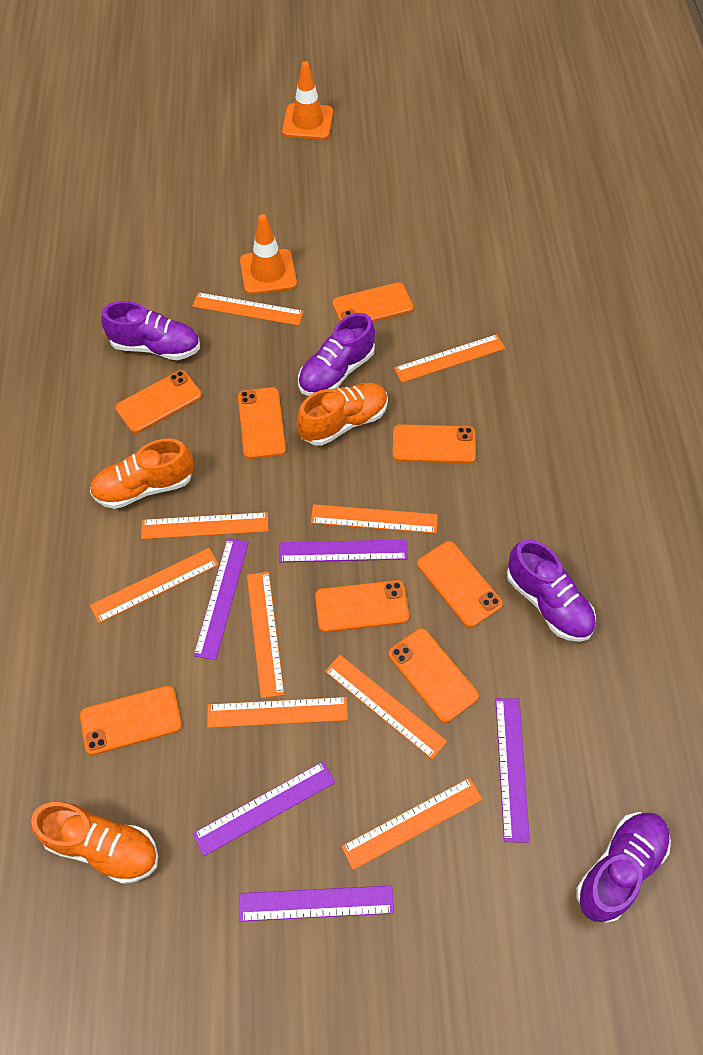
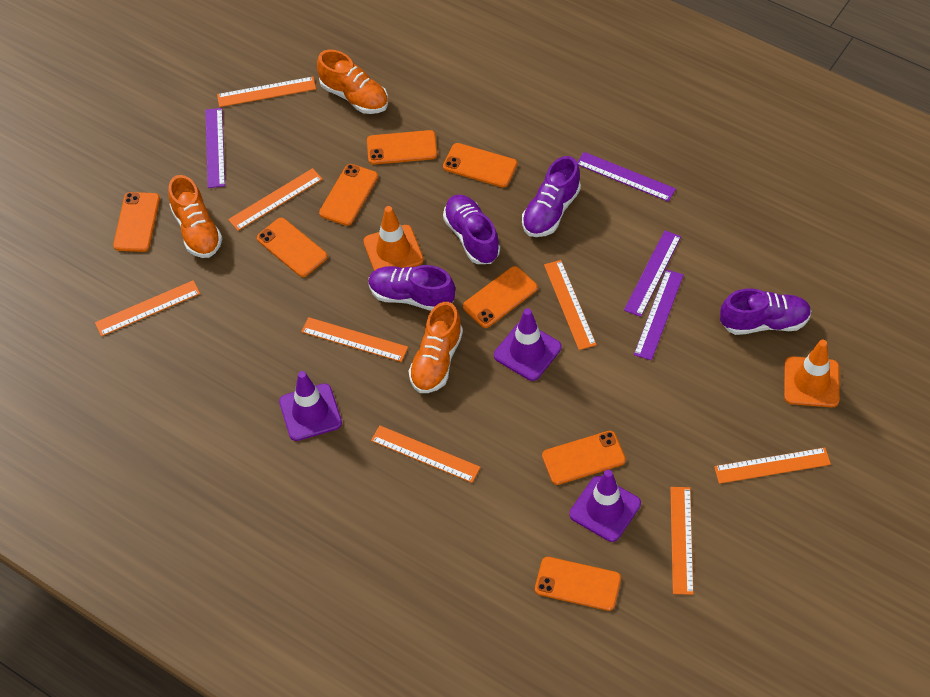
orange ruler: 9 -> 8
purple ruler: 5 -> 4
purple traffic cone: 0 -> 3

